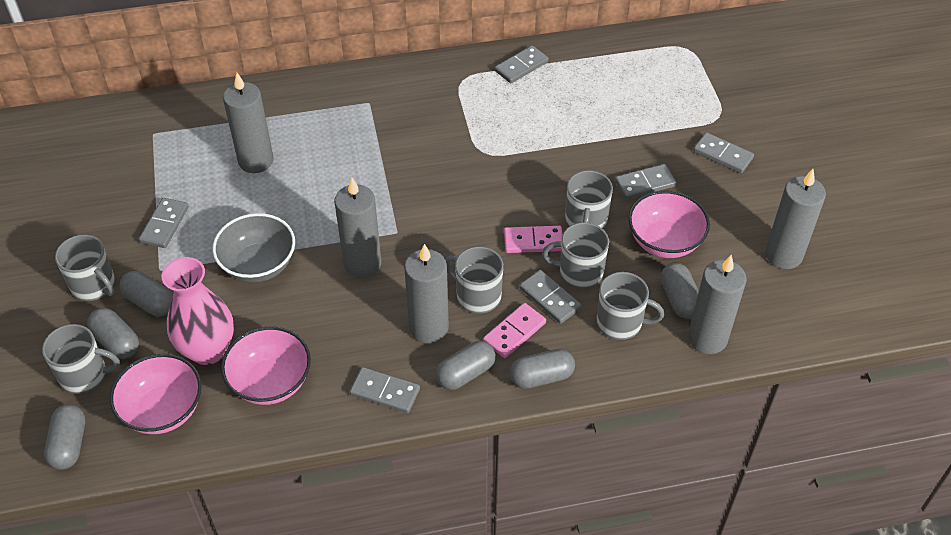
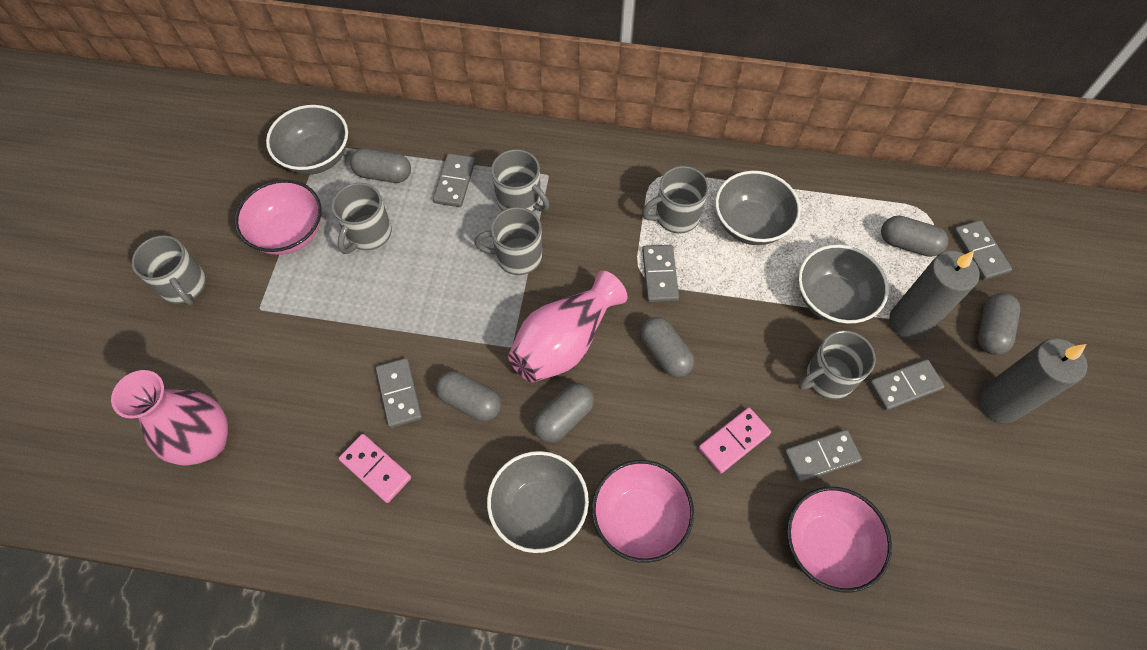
grey bowl: 1 -> 4
grey candle: 5 -> 2
pink vase: 1 -> 2

